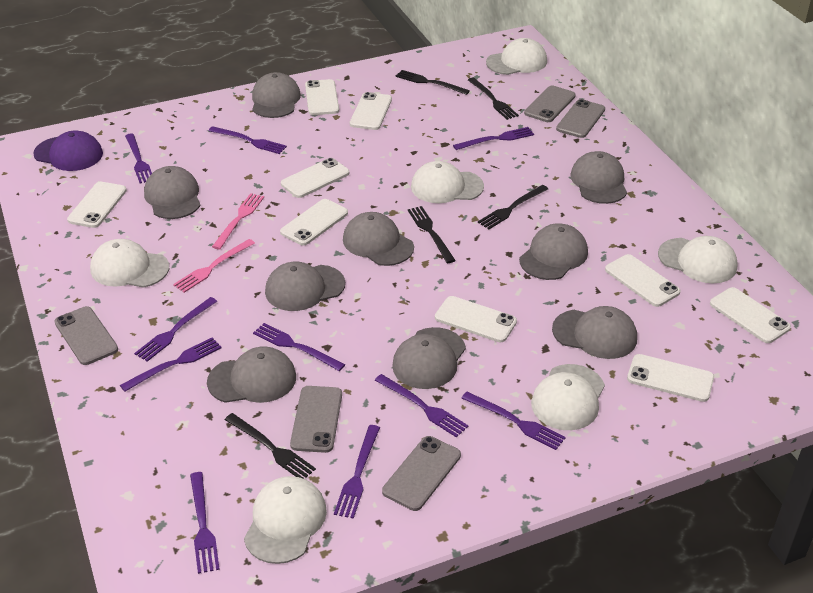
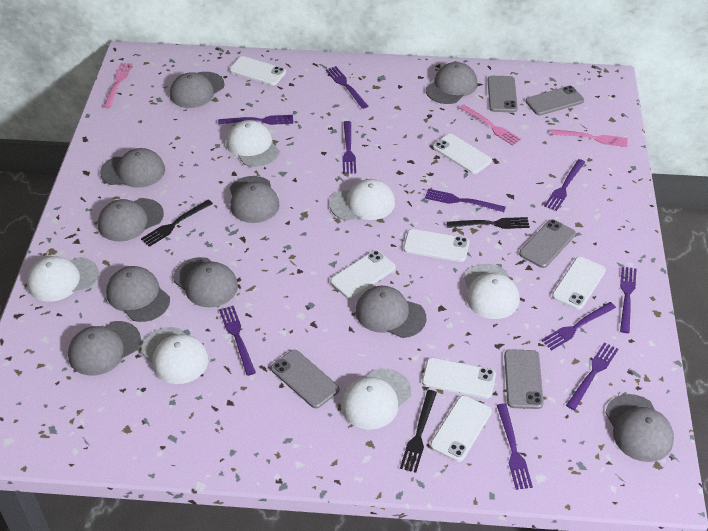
black fork: 5 -> 3
grey cap: 9 -> 10
pink fork: 2 -> 3
purple cap: 1 -> 0
white phone: 9 -> 7

